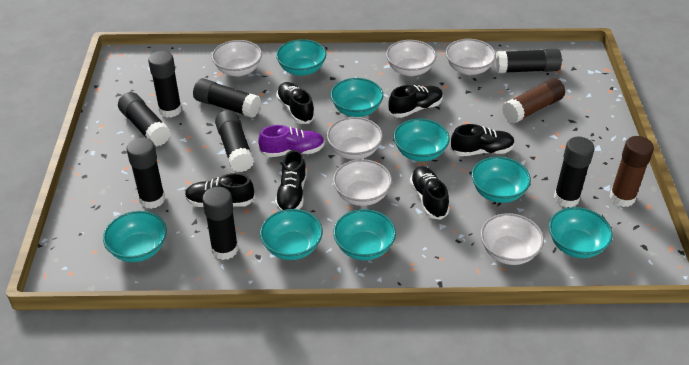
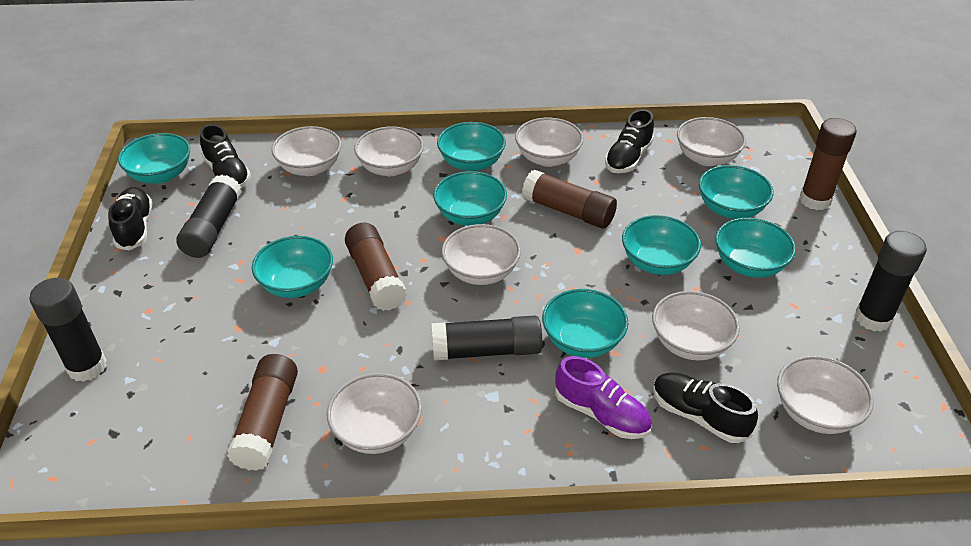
black glue stick: 8 -> 4
black shoe: 6 -> 4
brown glue stick: 2 -> 4
white bowl: 6 -> 8

